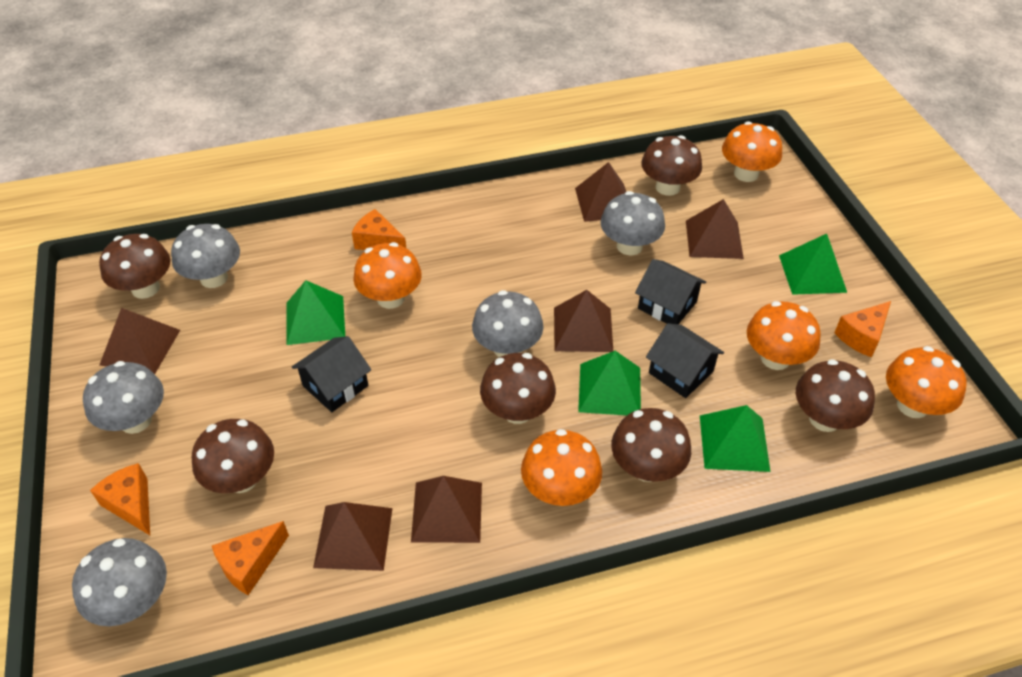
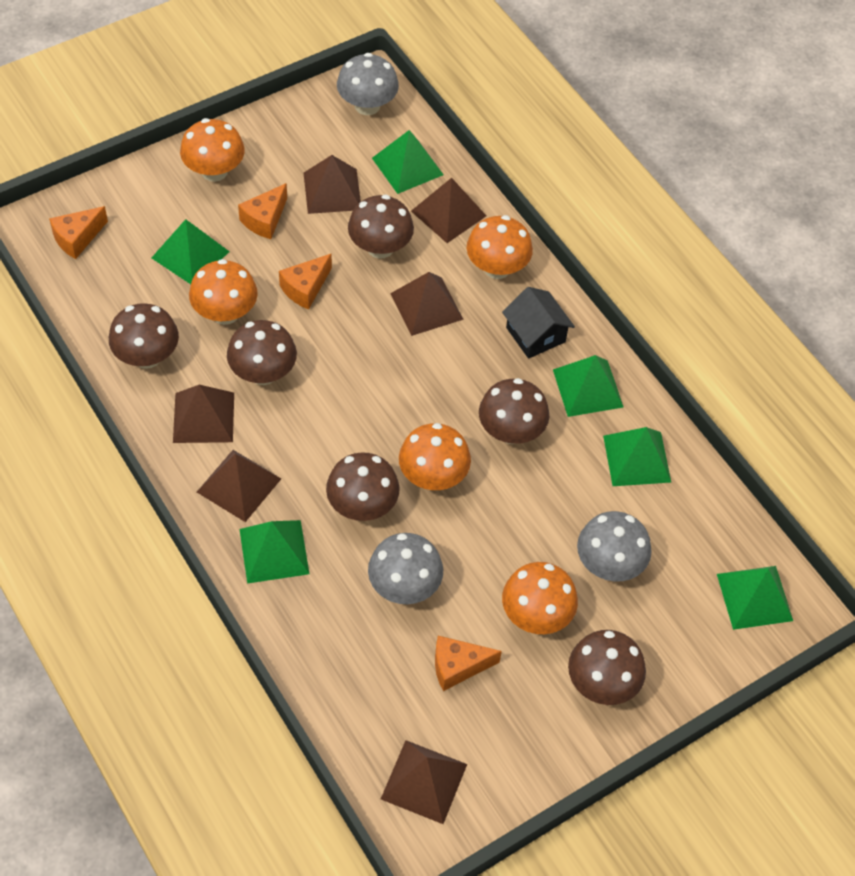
black house: 3 -> 1
green pyramid: 4 -> 6
grey mushroom: 5 -> 3

